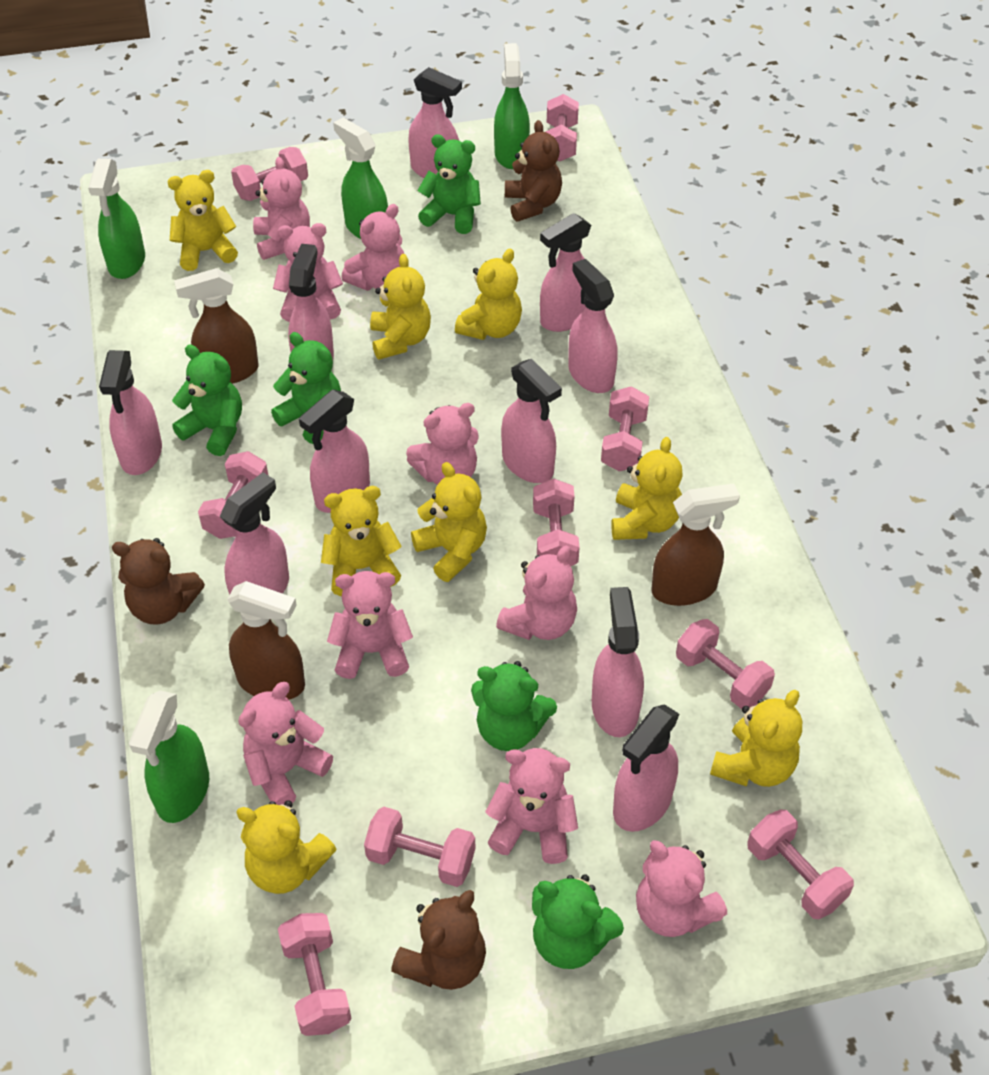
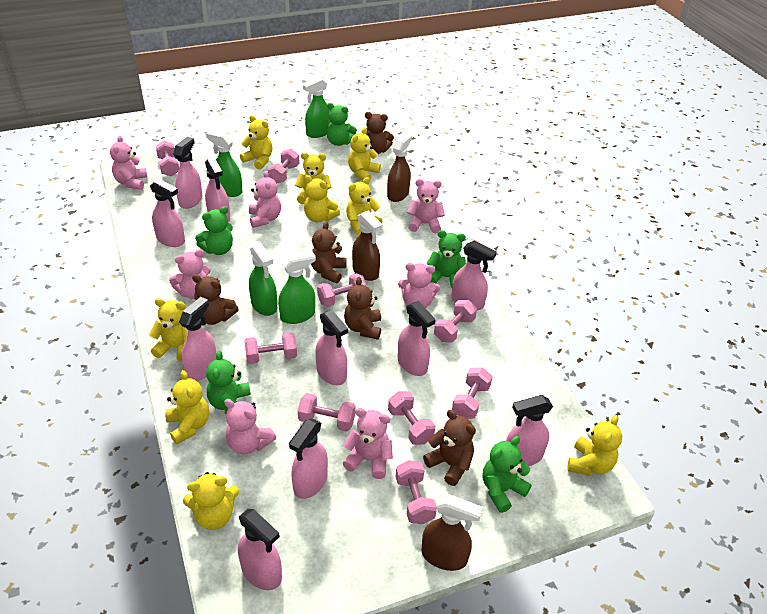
brown teddy bear: 3 -> 5
pink teddy bear: 9 -> 7
yellow teddy bear: 8 -> 9

